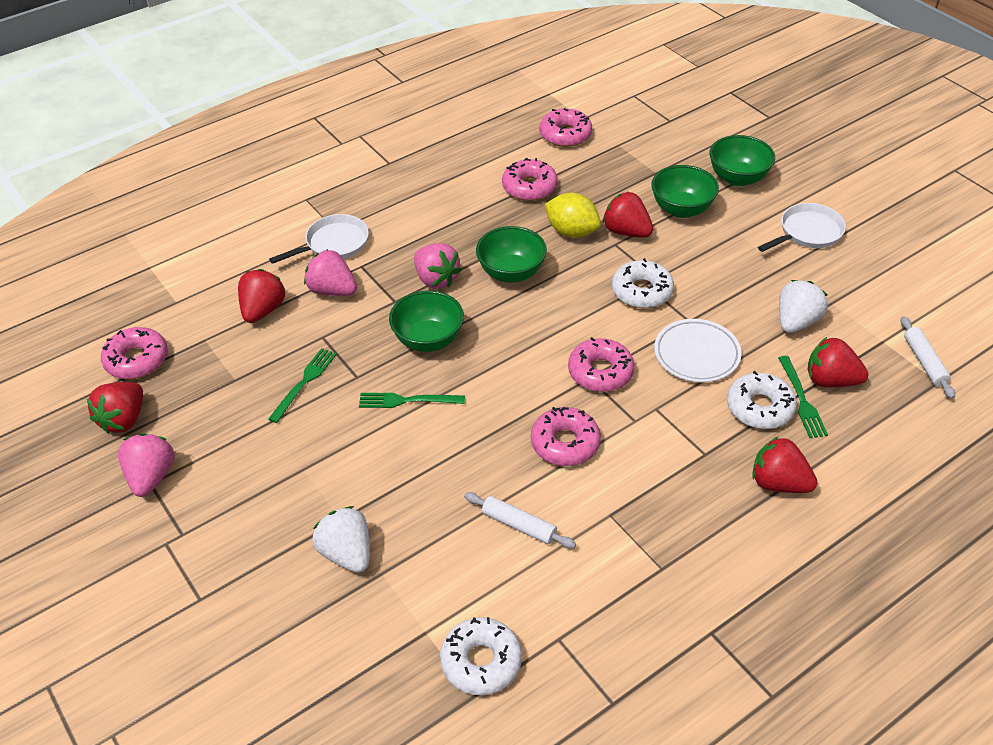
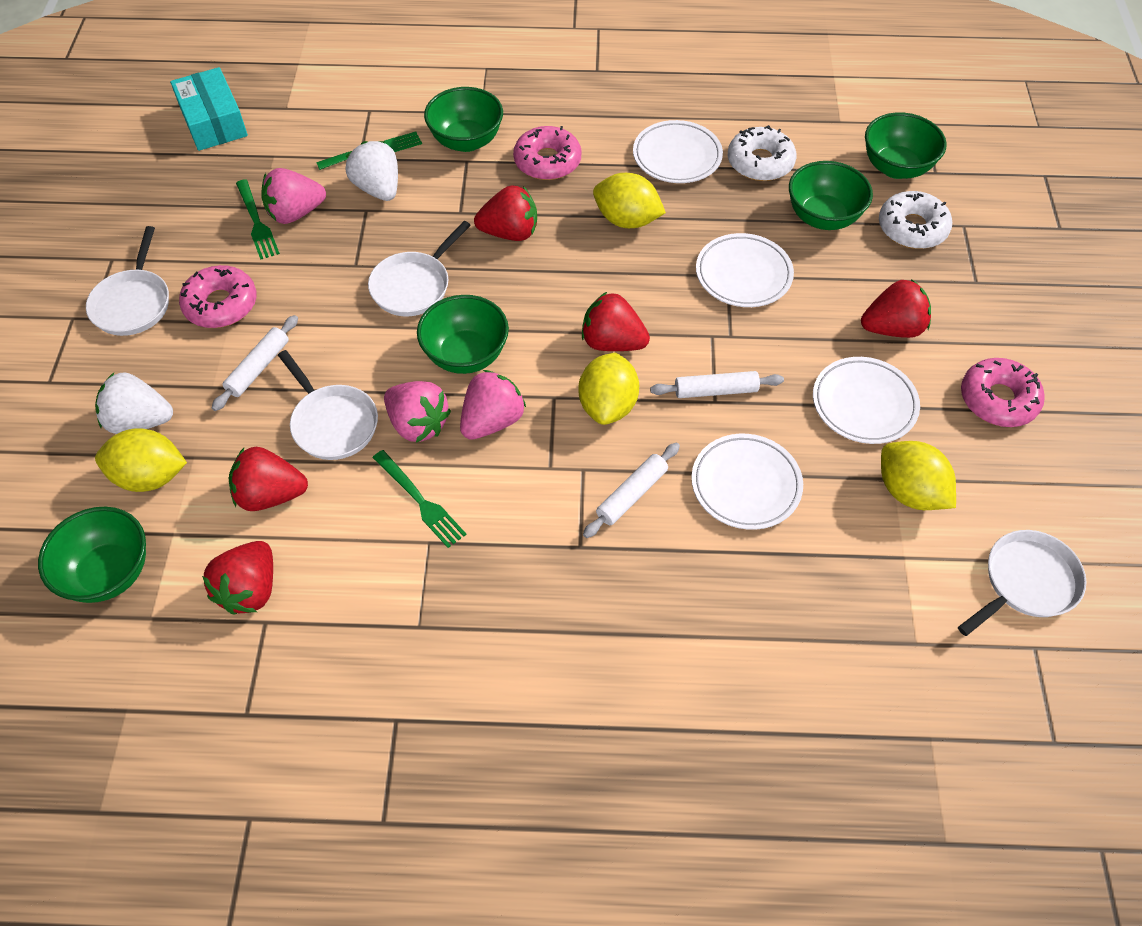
green bowl: 4 -> 5
pink donut: 5 -> 3
turquoise box: 0 -> 1
white donut: 3 -> 2
white pan: 2 -> 4
white plate: 1 -> 4
white rolling pin: 2 -> 3
yellow lemon: 1 -> 4

